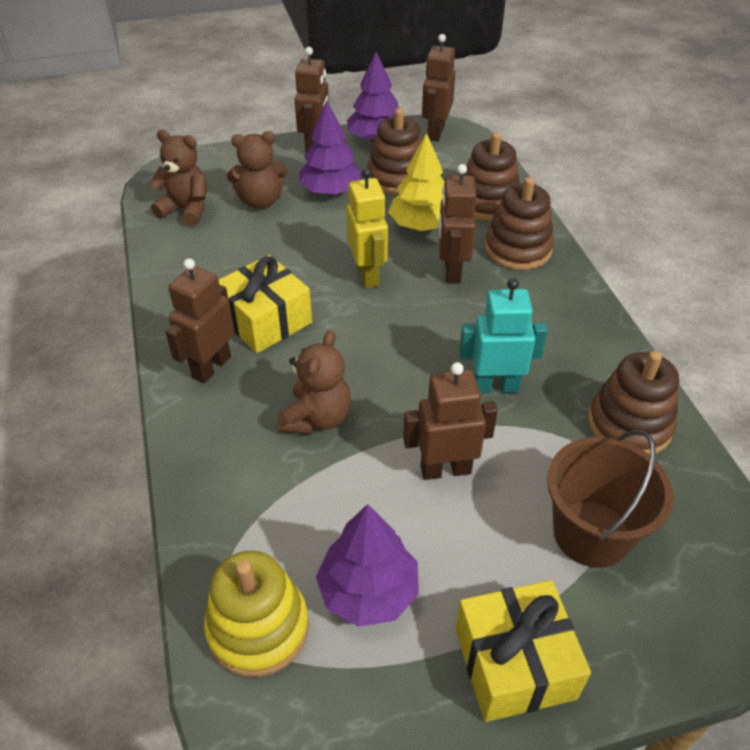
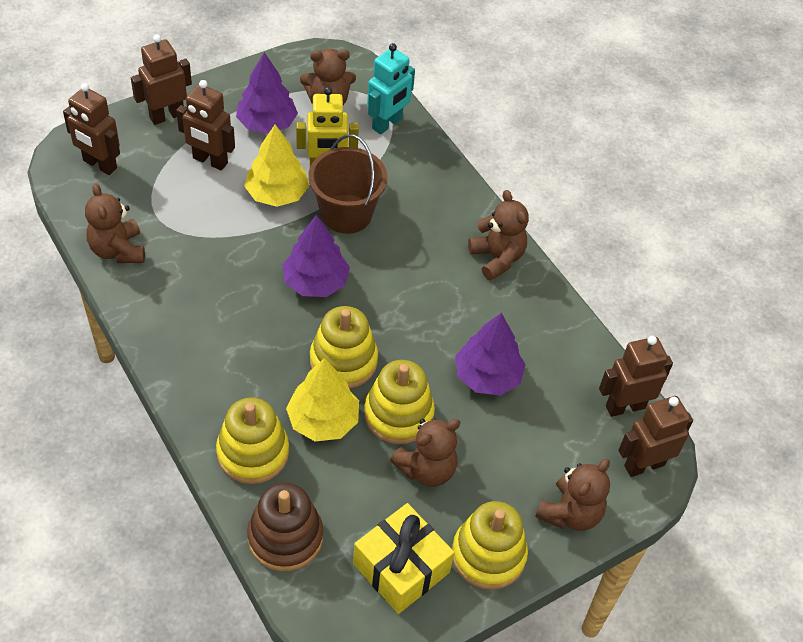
brown stacking toy: 4 -> 1
brown teddy bear: 3 -> 5
yellow gift: 2 -> 1
yellow stacking toy: 1 -> 4
yellow tree: 1 -> 2

